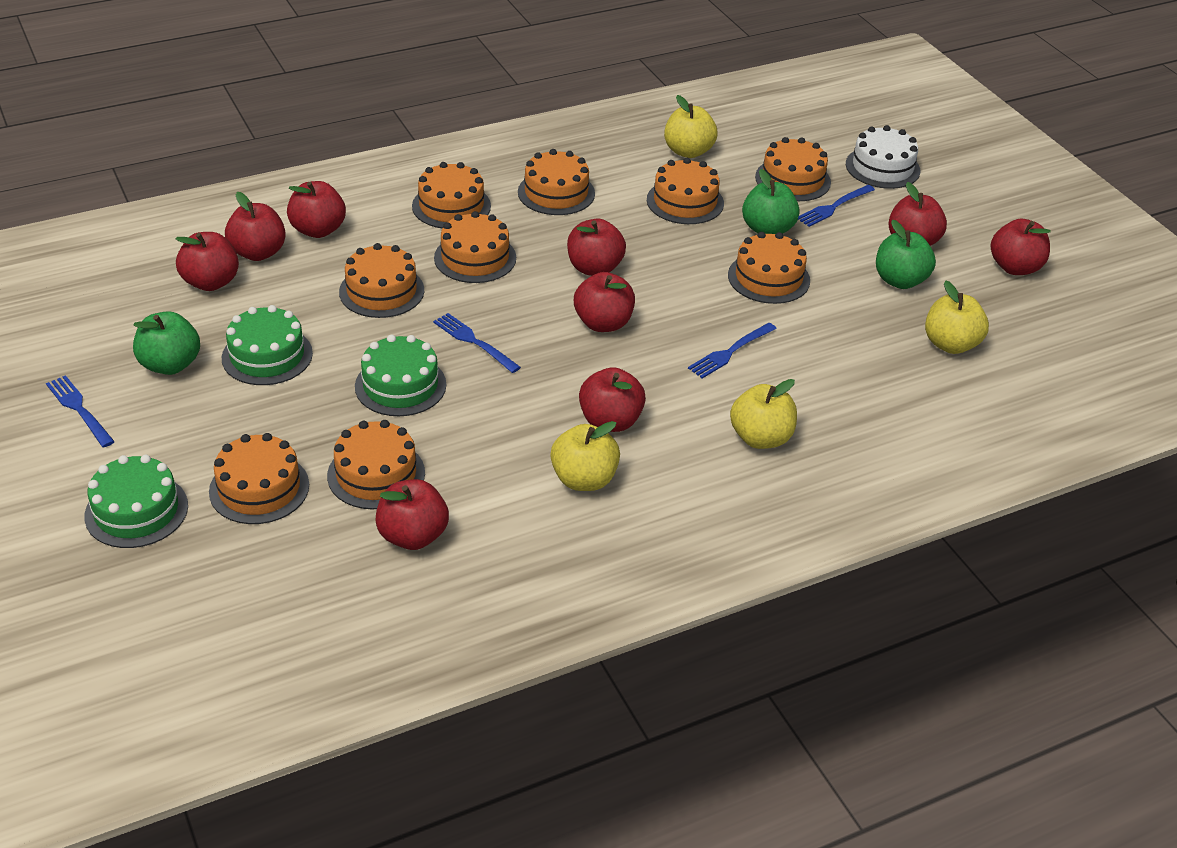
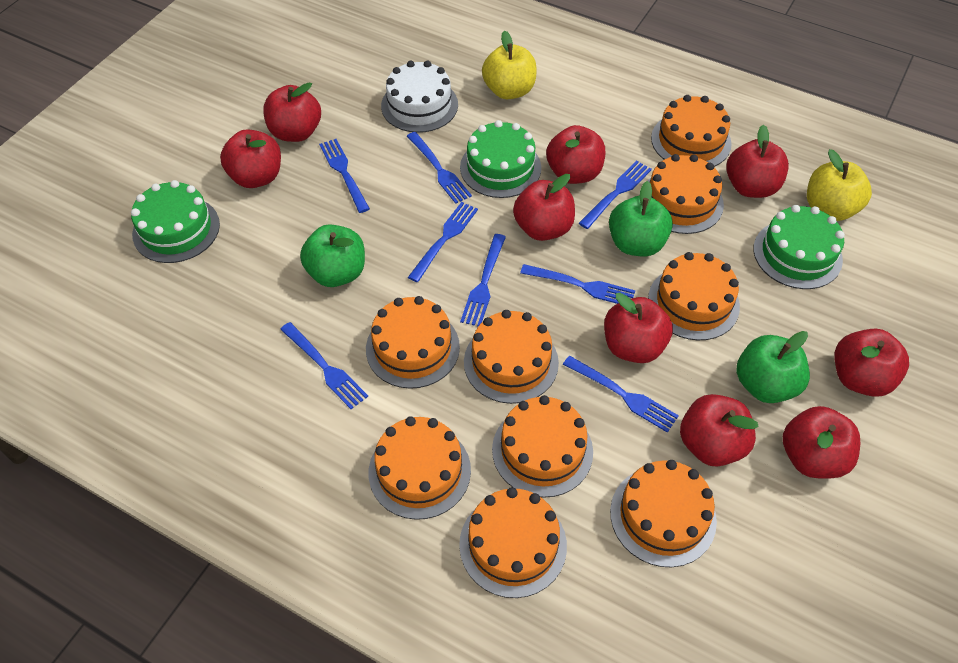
blue fork: 4 -> 8
yellow apple: 4 -> 2

